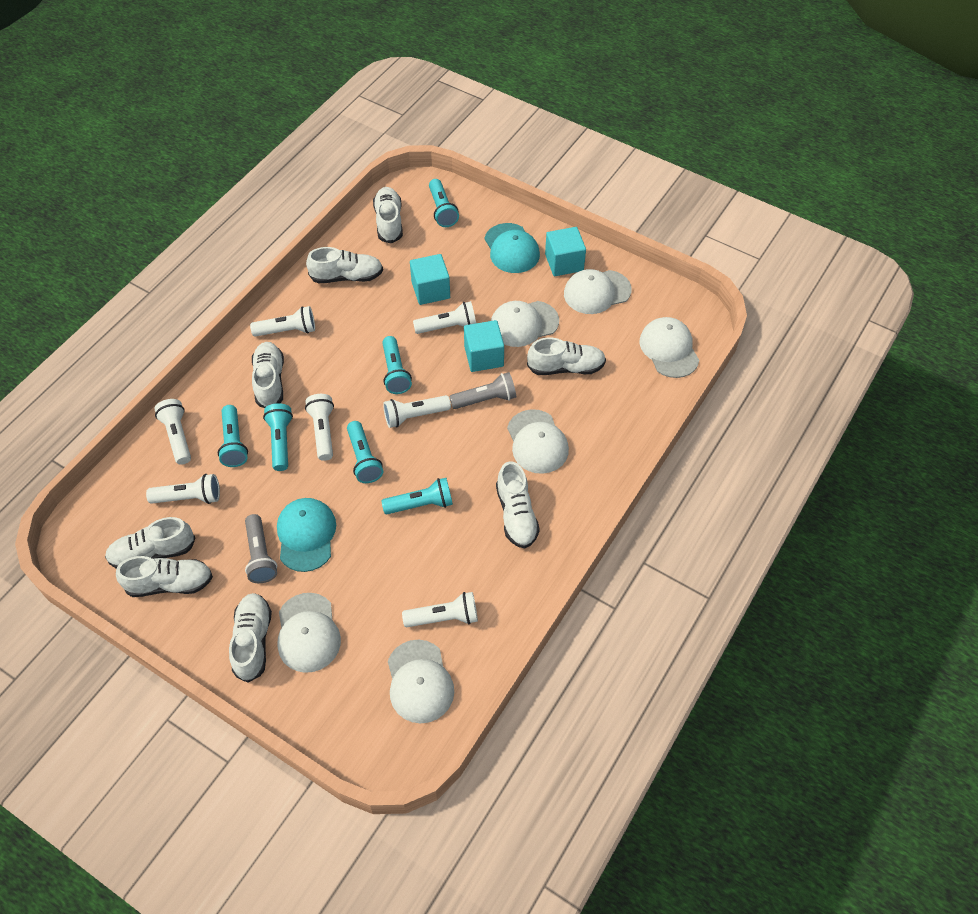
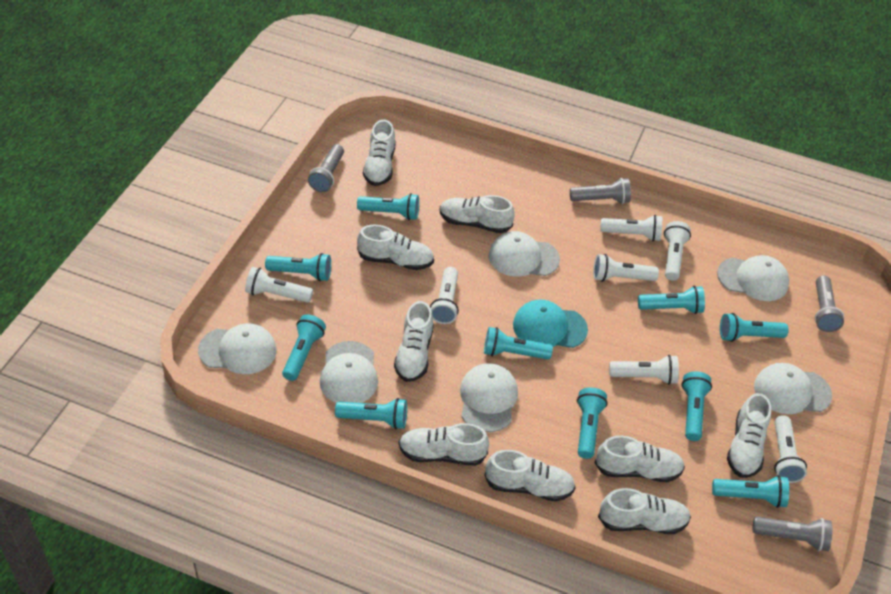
grey flashlight: 2 -> 4
turquoise cap: 2 -> 1
turquoise cube: 3 -> 0
turquoise flashlight: 6 -> 10
white shoe: 8 -> 9

